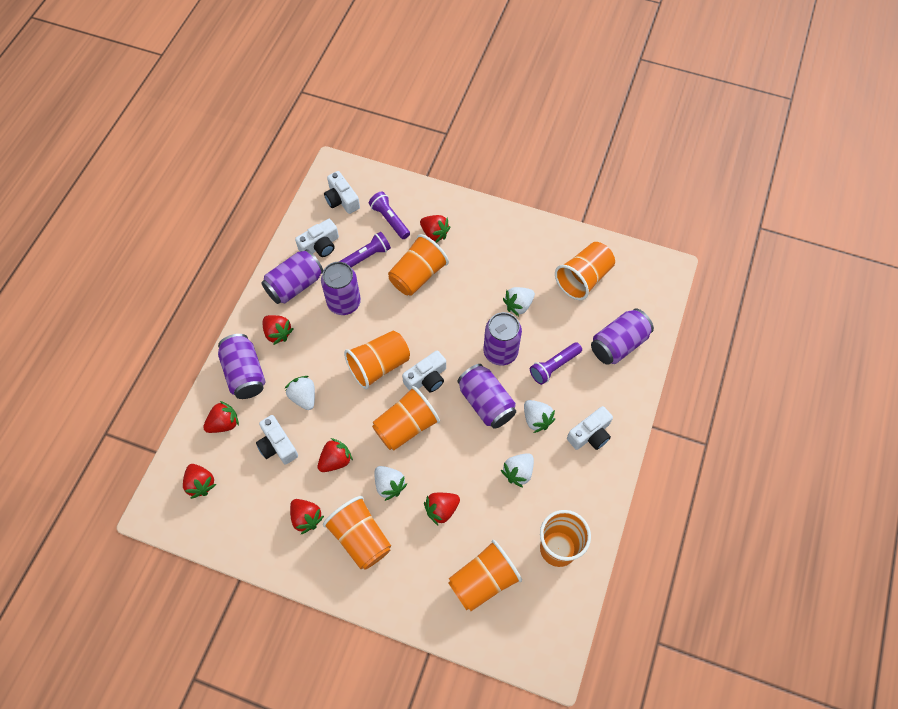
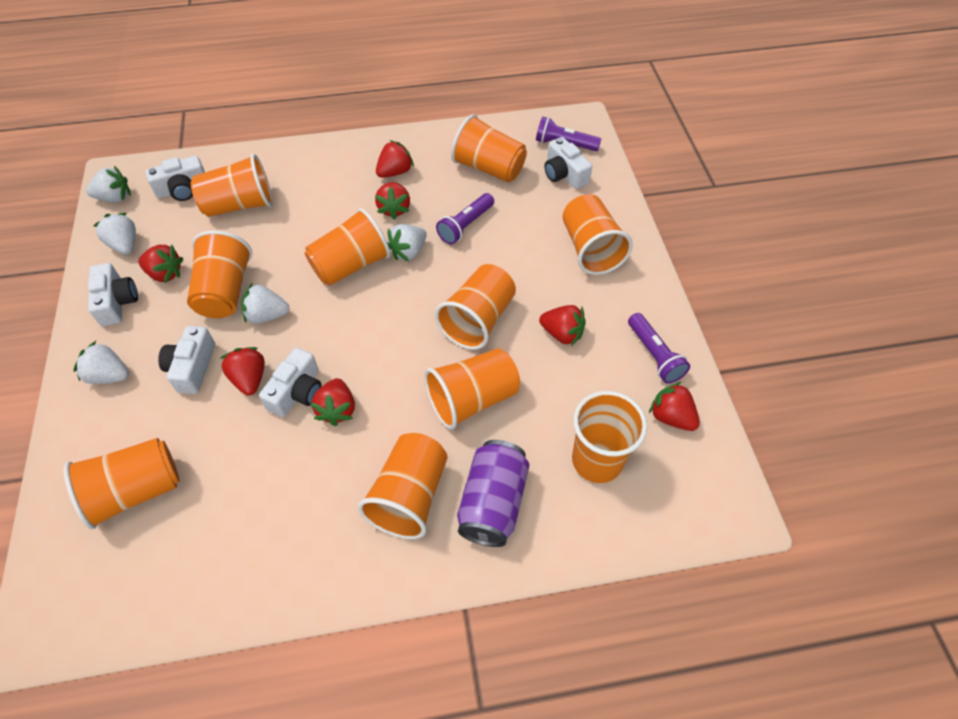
orange cup: 7 -> 10
purple can: 6 -> 1

